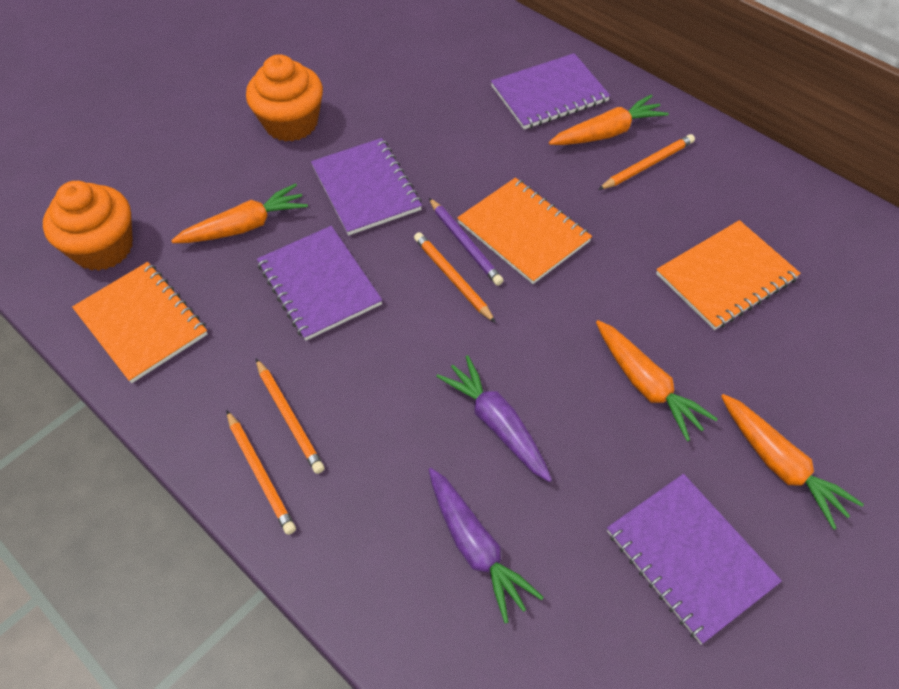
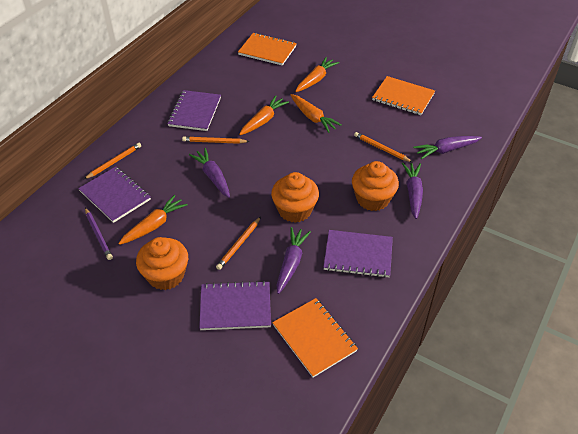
orange cupcake: 2 -> 3
purple carrot: 2 -> 4

